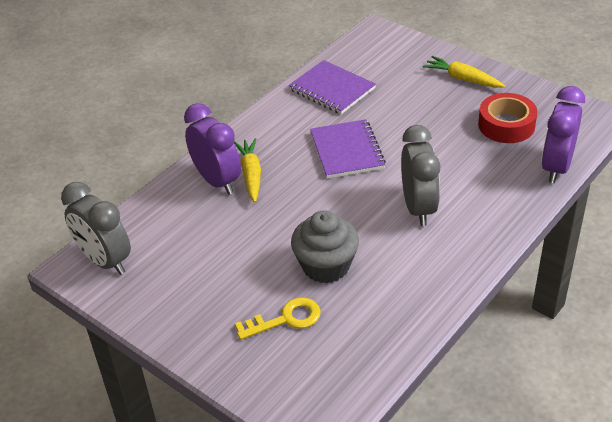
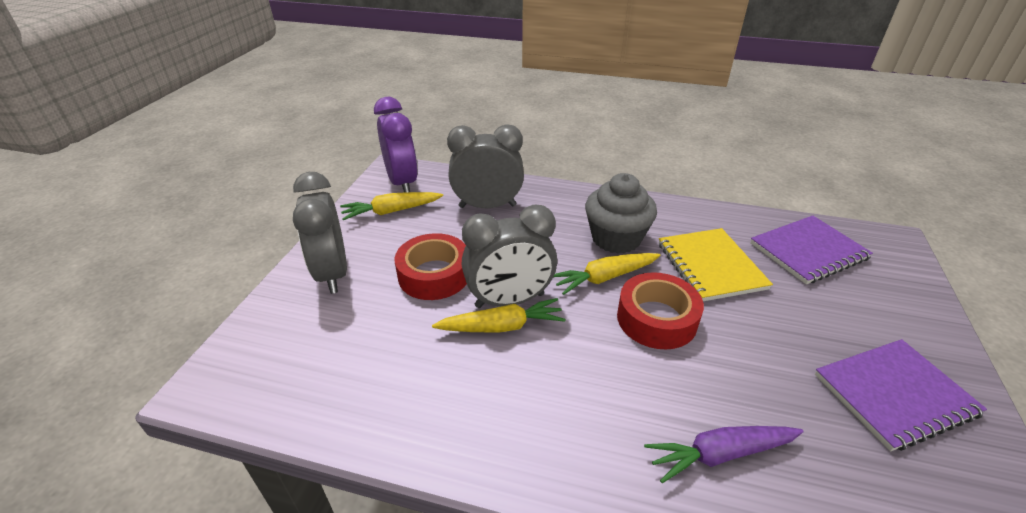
grey clock: 2 -> 3
purple carrot: 0 -> 1
purple clock: 2 -> 1
red tape: 1 -> 2
yellow carrot: 2 -> 3
yellow key: 1 -> 0
yellow notebook: 0 -> 1

